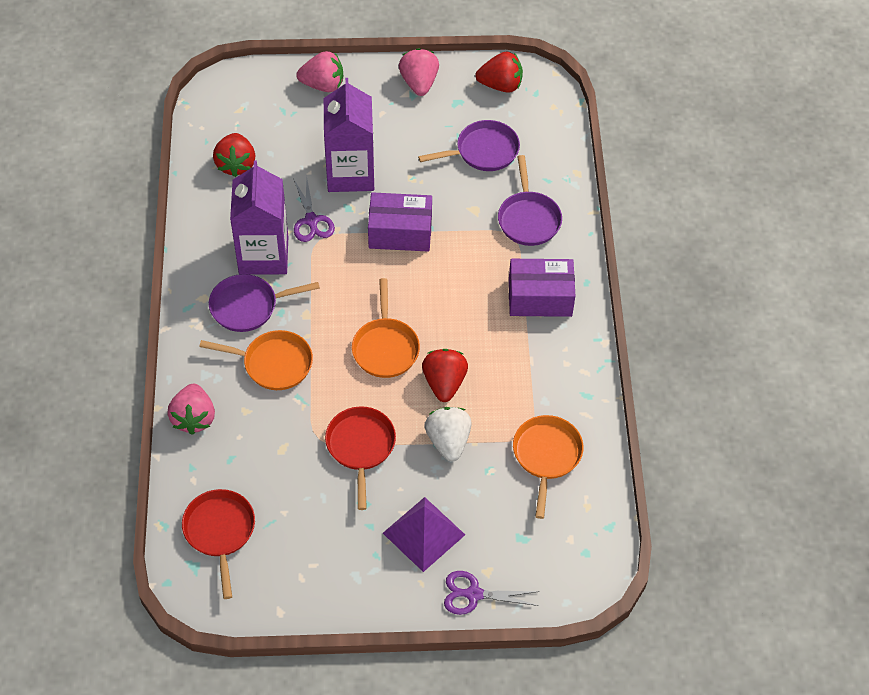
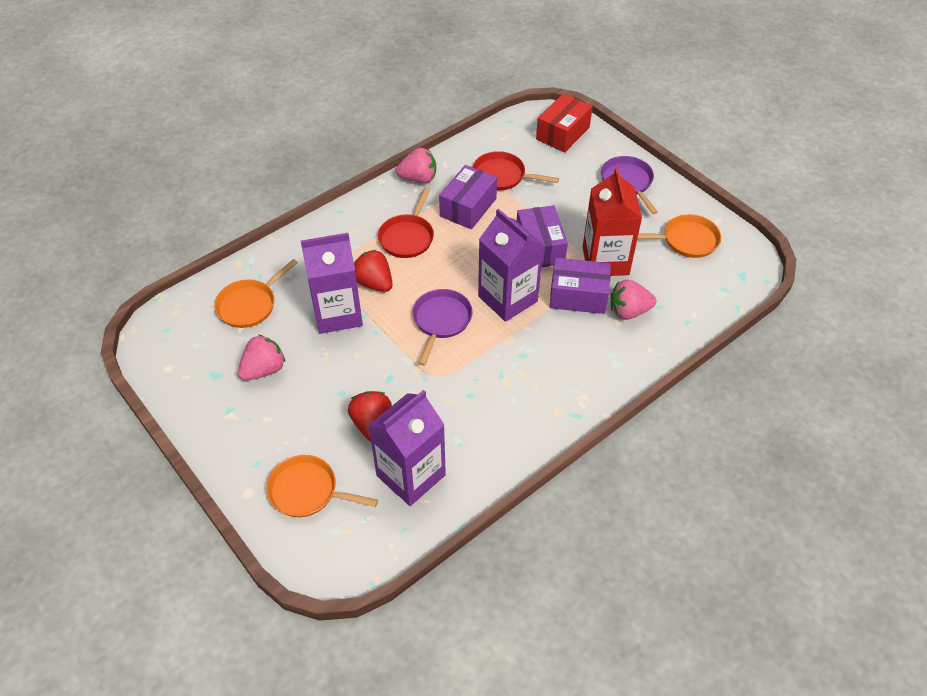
purple box: 2 -> 3
purple carton: 2 -> 3
purple pan: 3 -> 2
purple pyramid: 1 -> 0
purple scissors: 2 -> 0
red box: 0 -> 1
red carton: 0 -> 1
red strawberry: 3 -> 2
white strawberry: 1 -> 0

